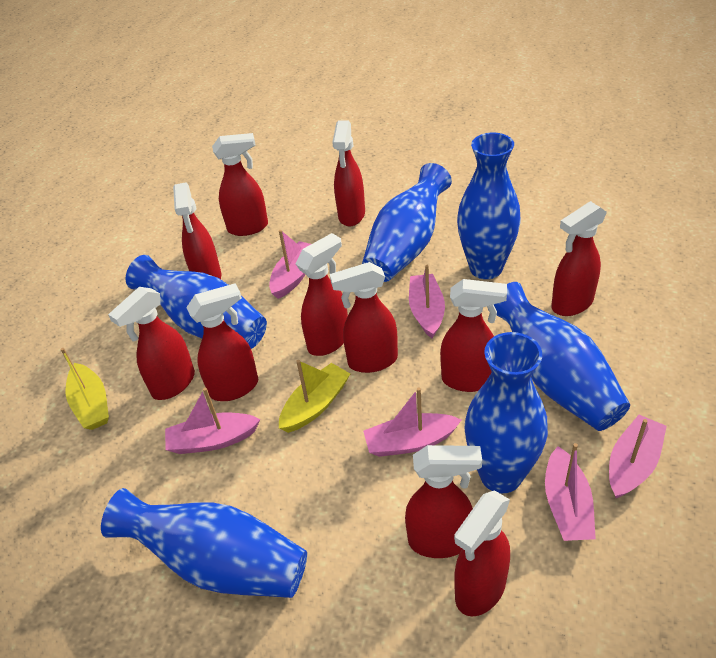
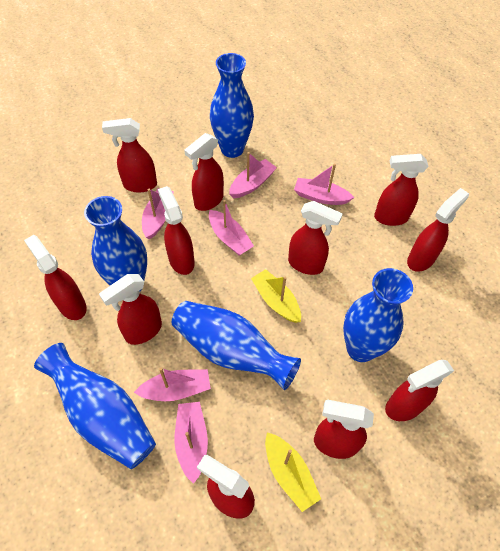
blue vase: 6 -> 5

